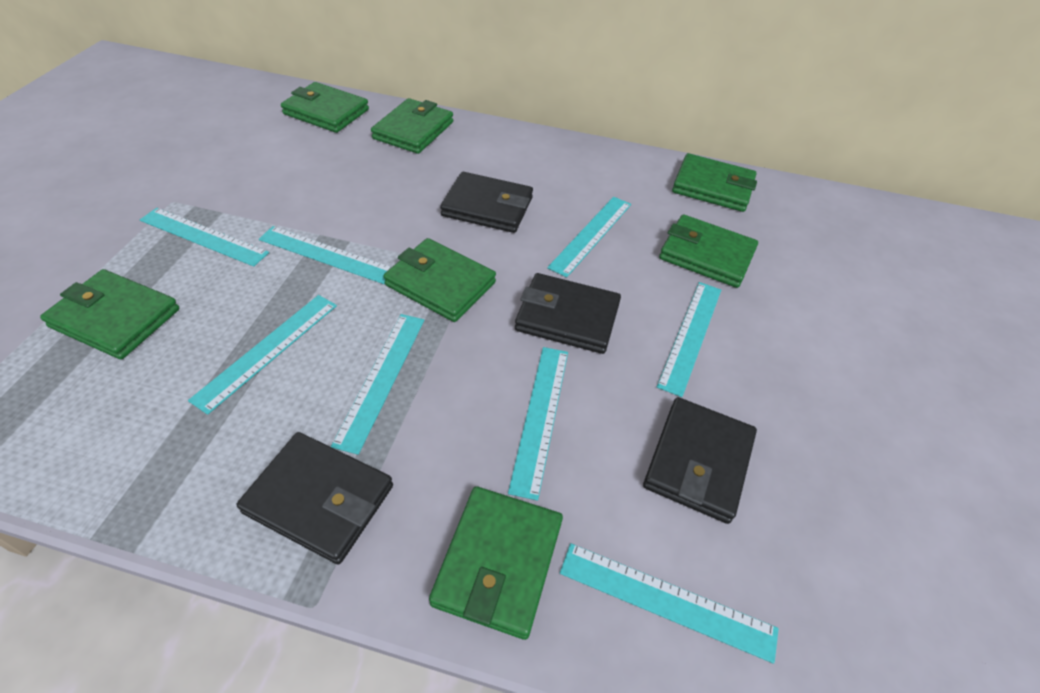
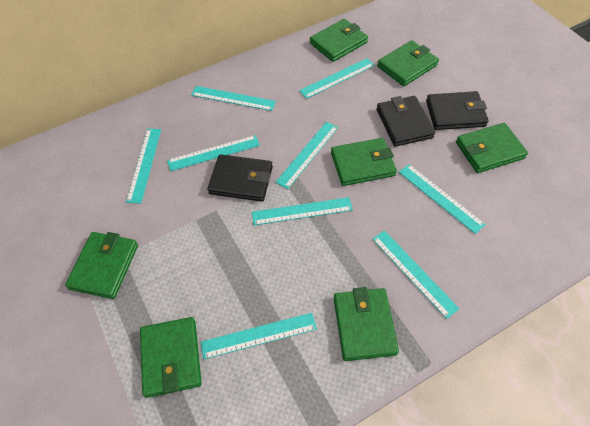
black wallet: 4 -> 3
turquoise ruler: 8 -> 9

